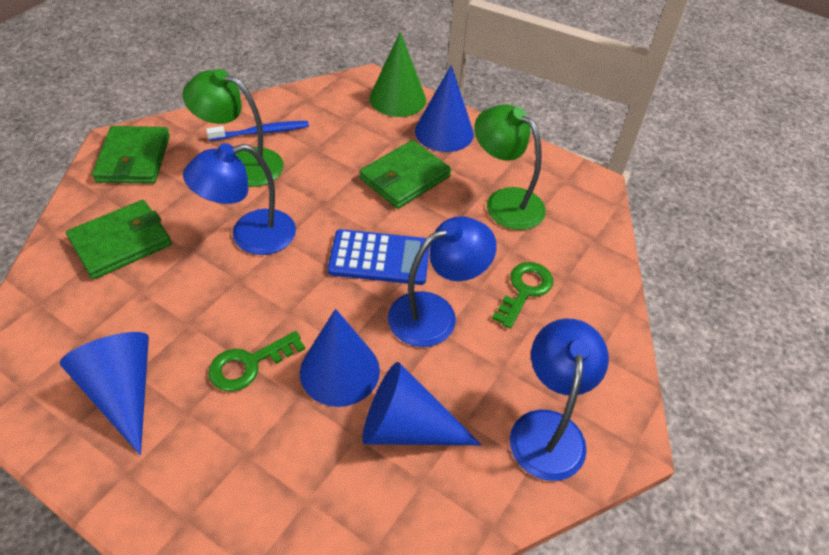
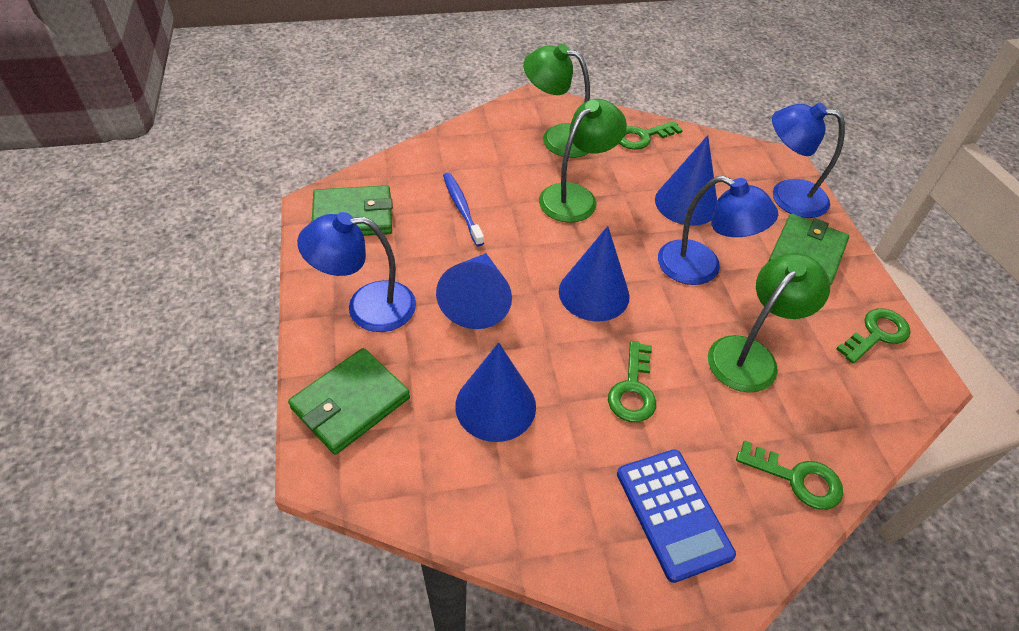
green cone: 1 -> 0
green key: 2 -> 4
green lamp: 2 -> 3

